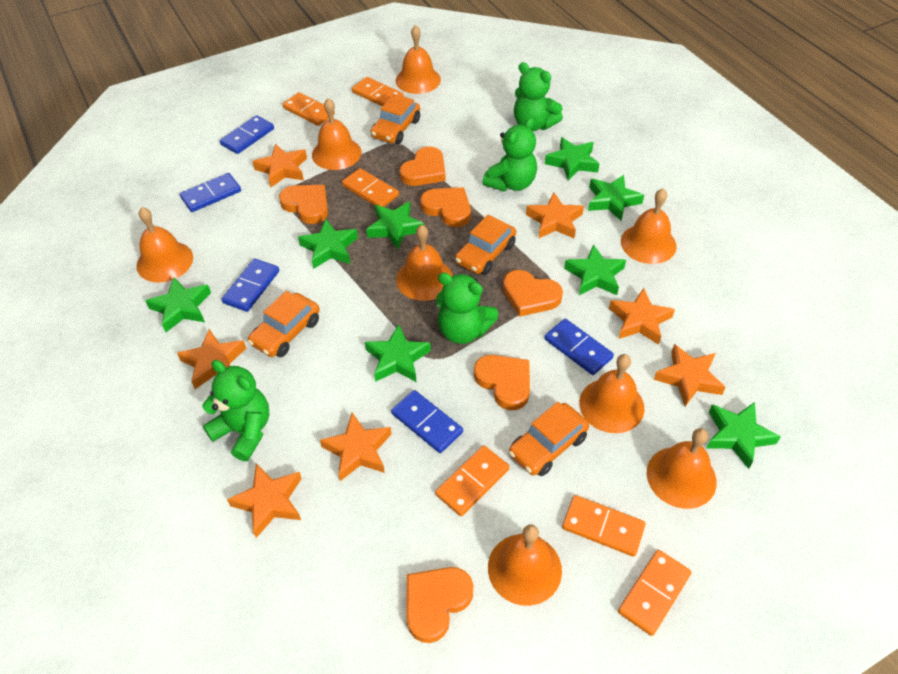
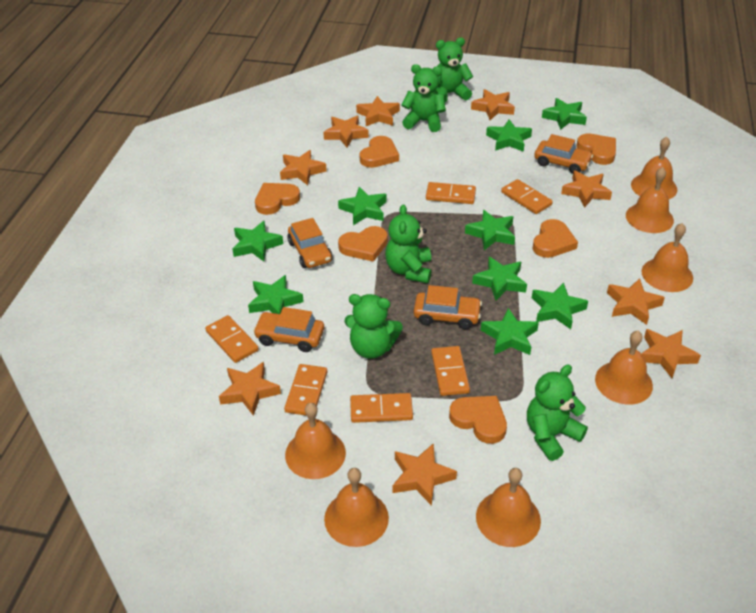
blue domino: 5 -> 0
green star: 8 -> 9
green teddy bear: 4 -> 5
orange bell: 8 -> 7
orange star: 7 -> 9

